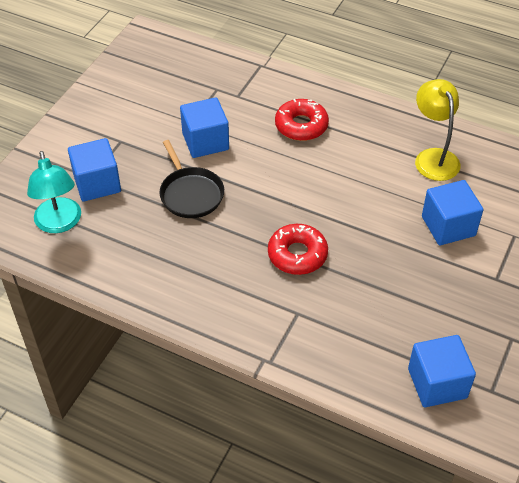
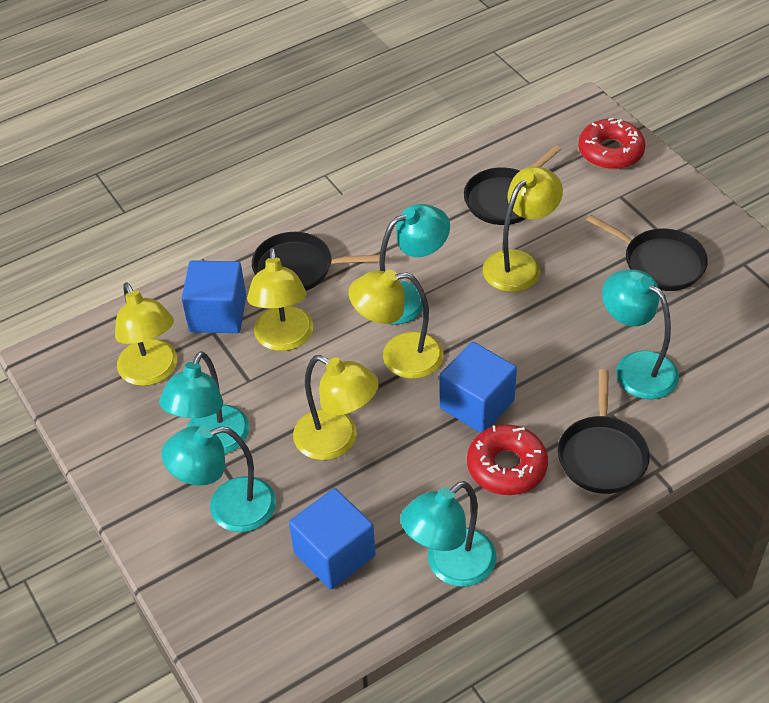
black pan: 1 -> 4
blue cube: 4 -> 3
turquoise lamp: 1 -> 5
yellow lamp: 1 -> 5

